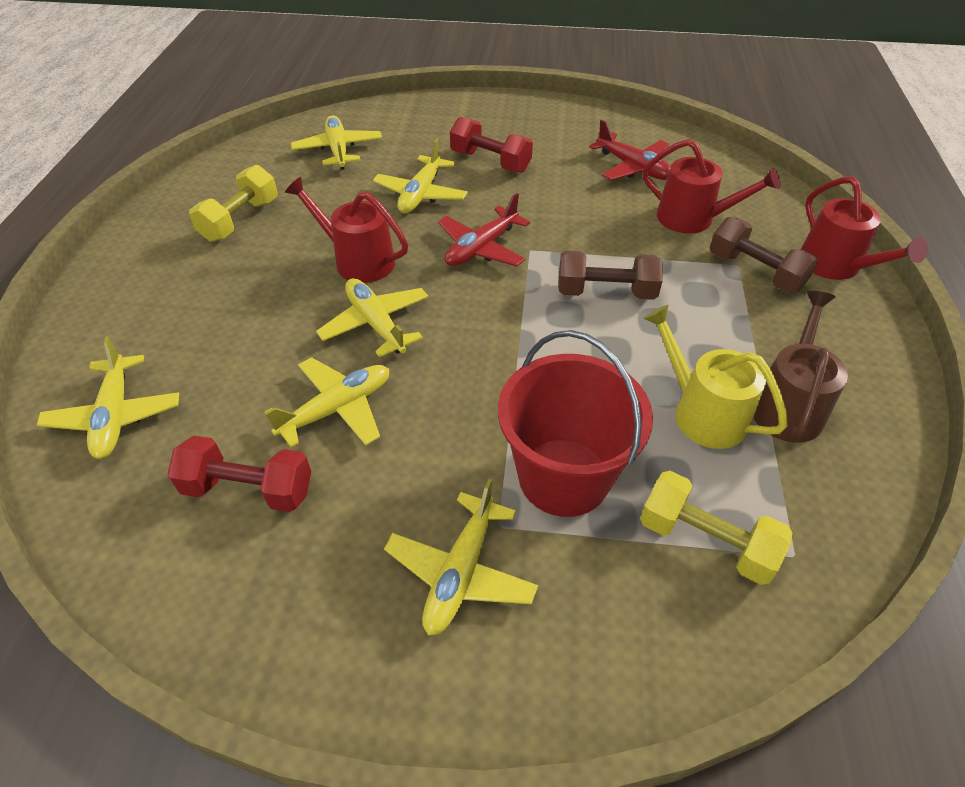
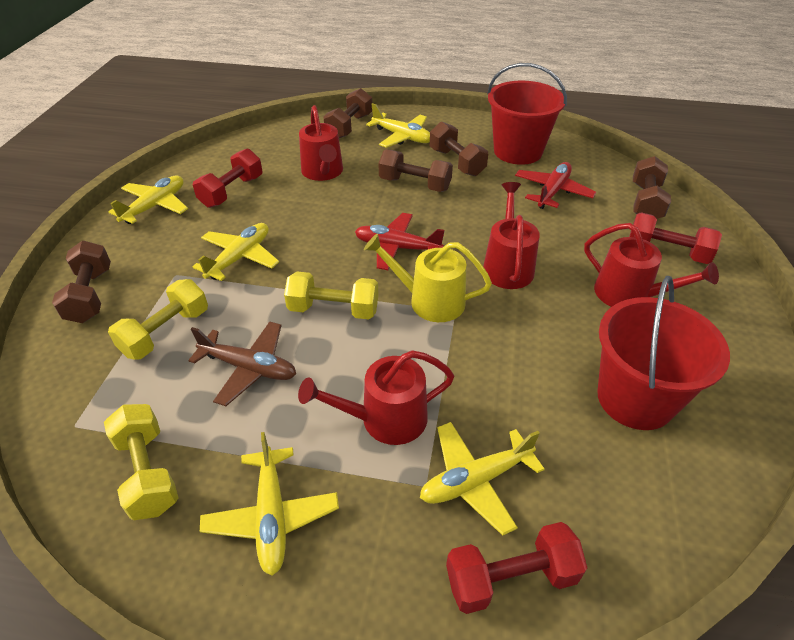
brown dumbbell: 2 -> 5
brown plane: 0 -> 1
brown watering can: 1 -> 0
red bucket: 1 -> 2
red dumbbell: 2 -> 3
red watering can: 3 -> 4
yellow dumbbell: 2 -> 3
yellow plane: 6 -> 5

